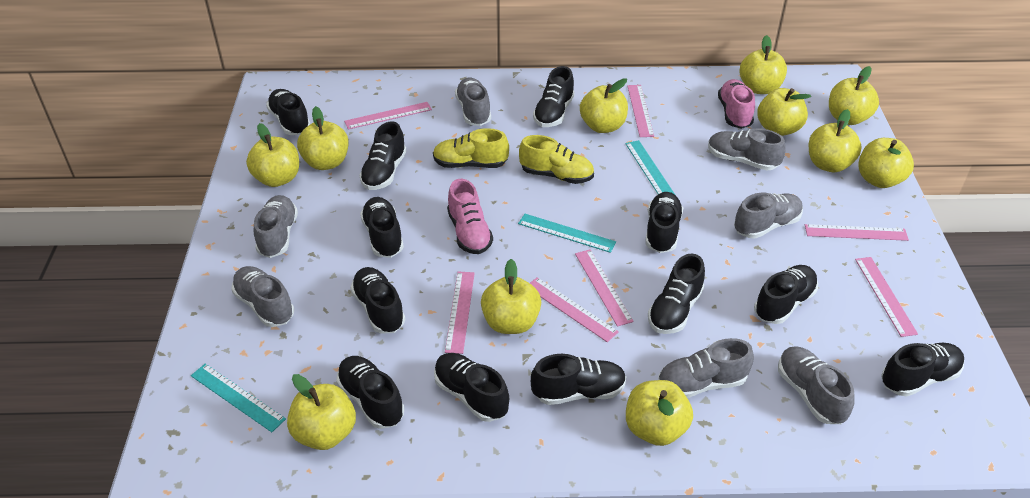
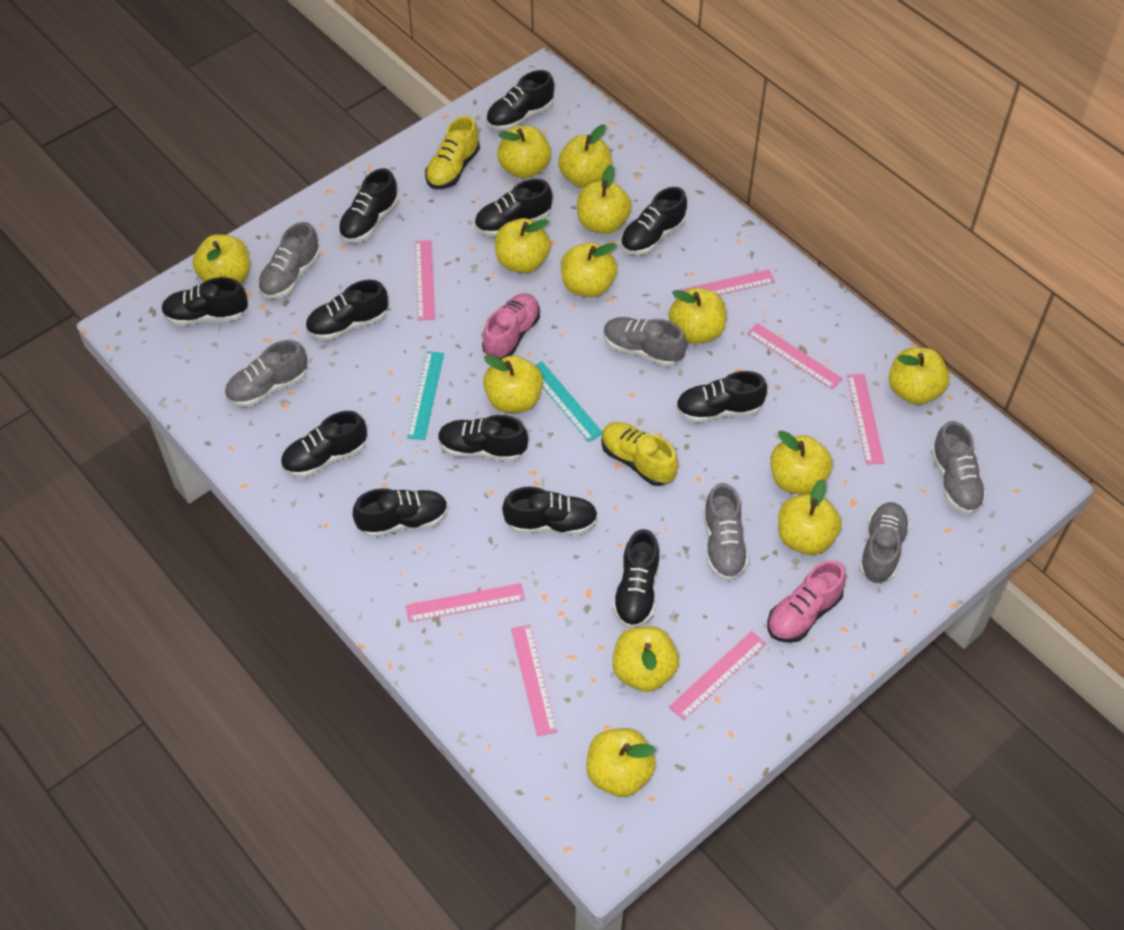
grey shoe: 7 -> 6
turquoise ruler: 3 -> 2
yellow apple: 11 -> 13

